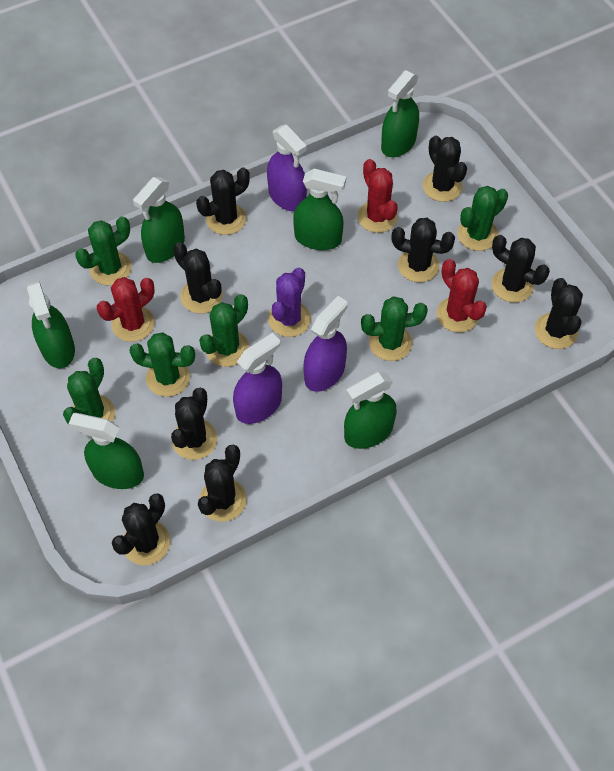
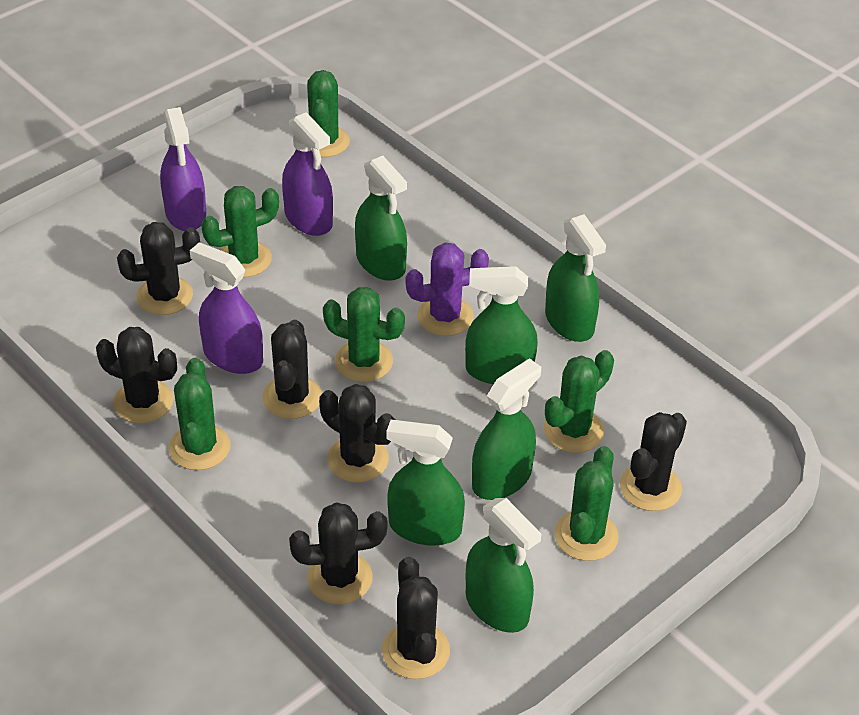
black cactus: 9 -> 7
red cactus: 3 -> 0

